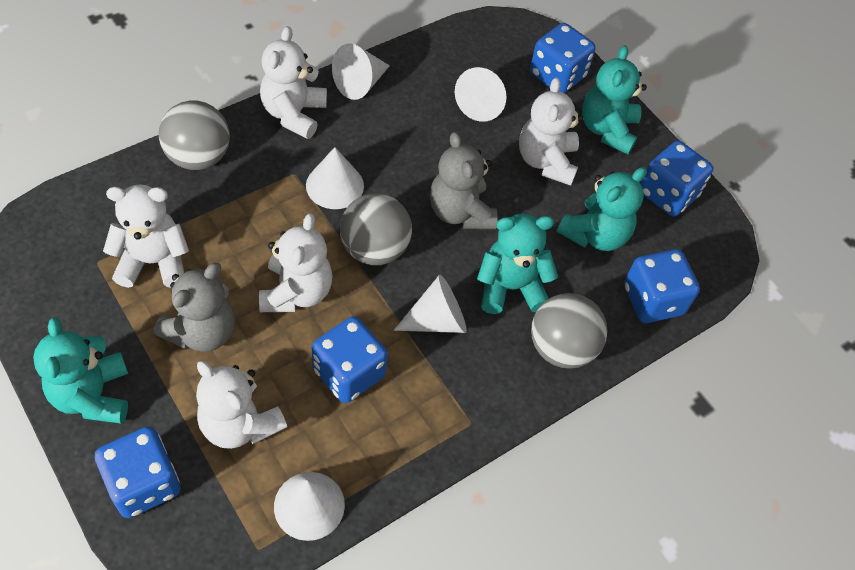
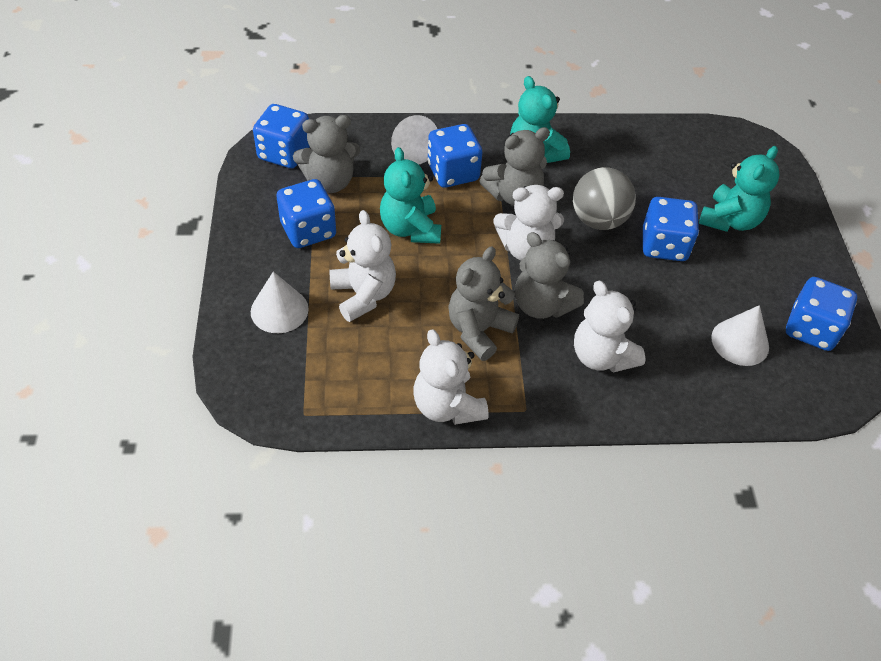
grey ball: 3 -> 1
grey teddy bear: 2 -> 4
turquoise teddy bear: 4 -> 3
white cone: 5 -> 3
white teddy bear: 5 -> 4

